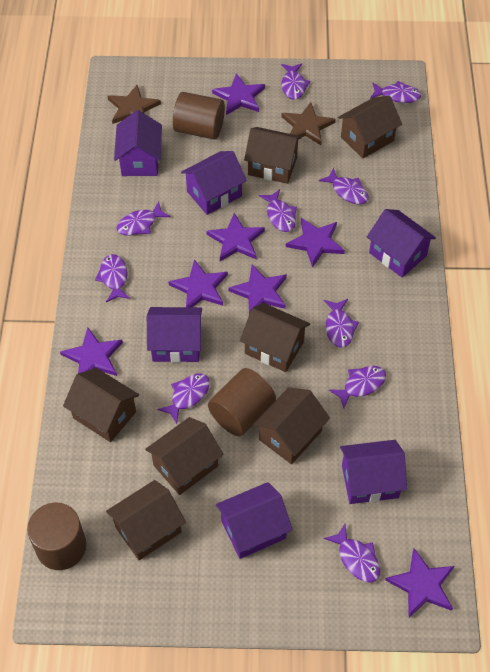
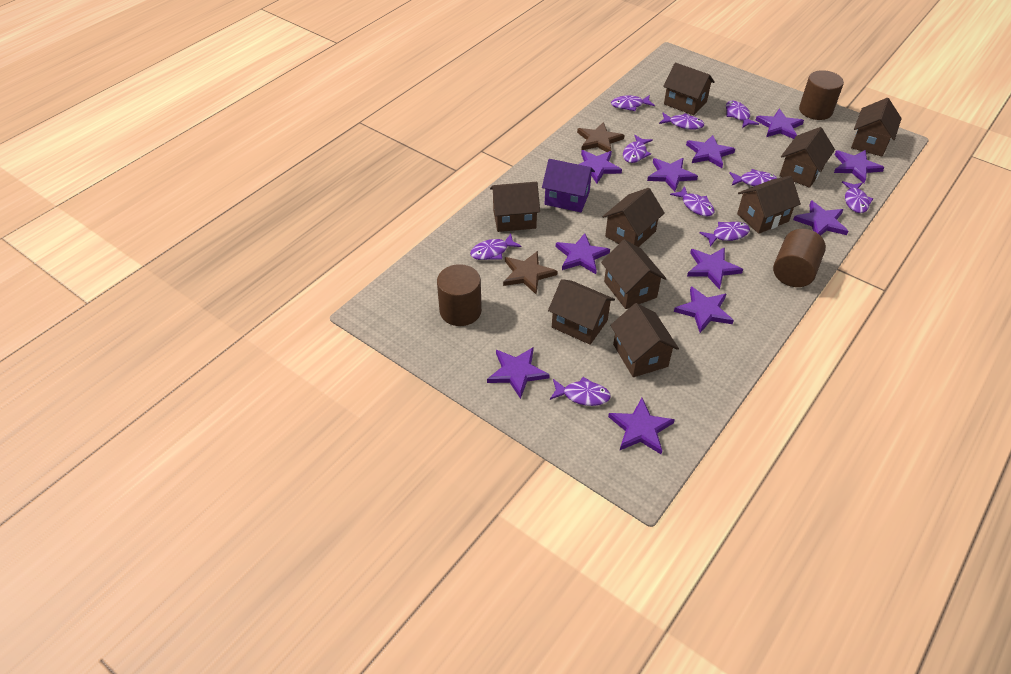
brown house: 7 -> 9
purple house: 6 -> 1
purple star: 7 -> 11

